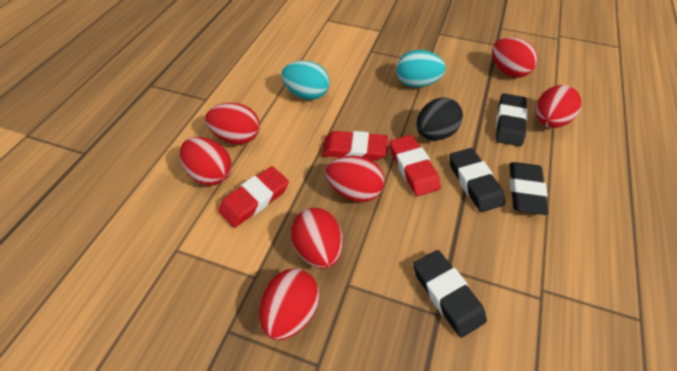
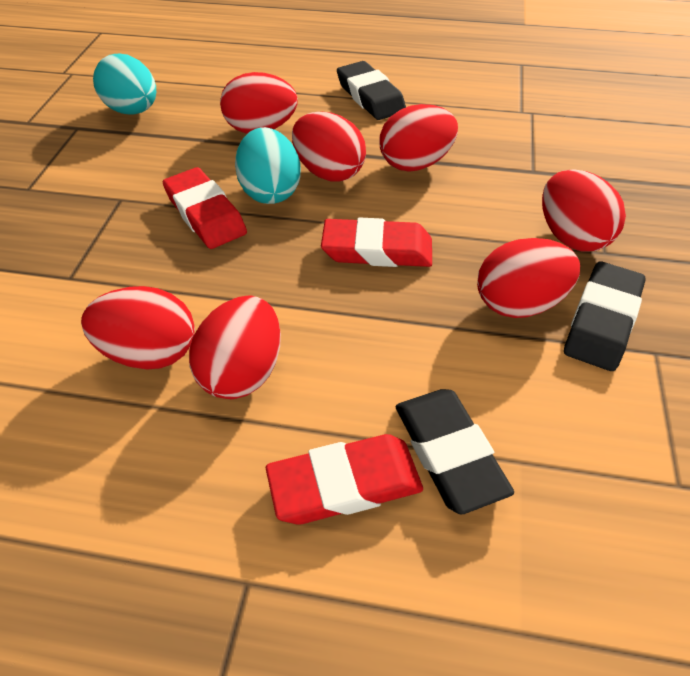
black egg: 1 -> 0
black eraser: 4 -> 3

